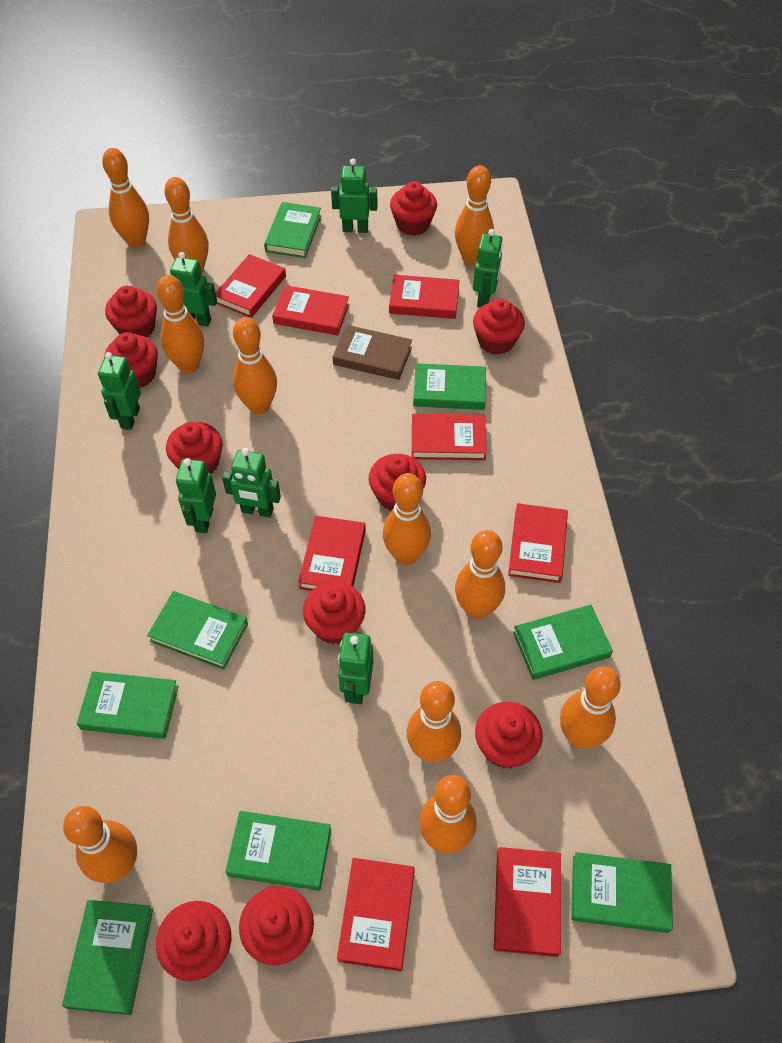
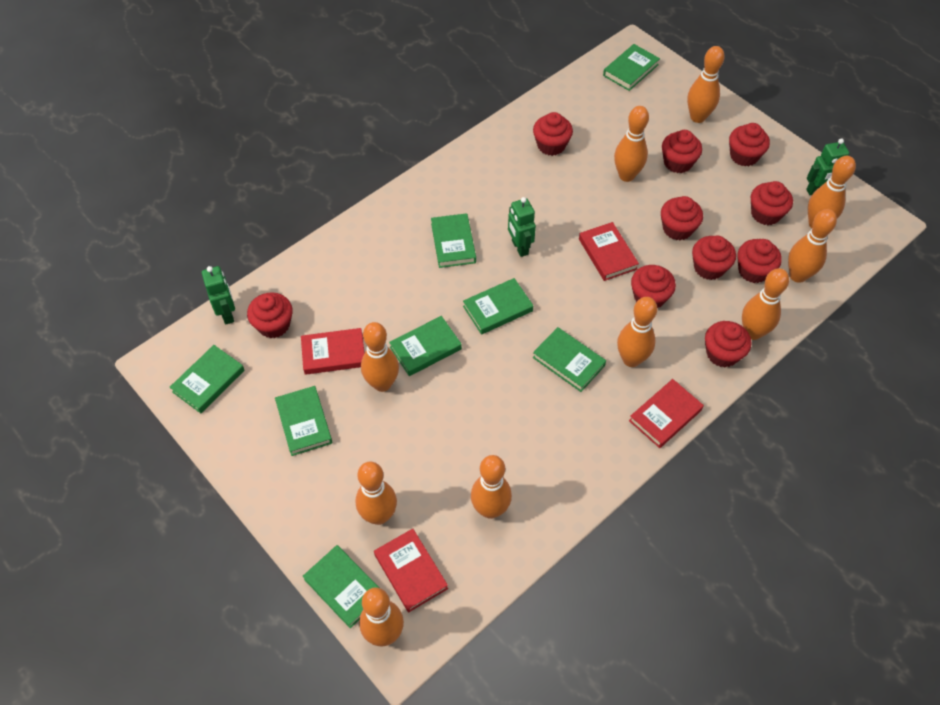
brown book: 1 -> 0
green robot: 7 -> 3
orange bowling pin: 11 -> 10
red book: 8 -> 4

